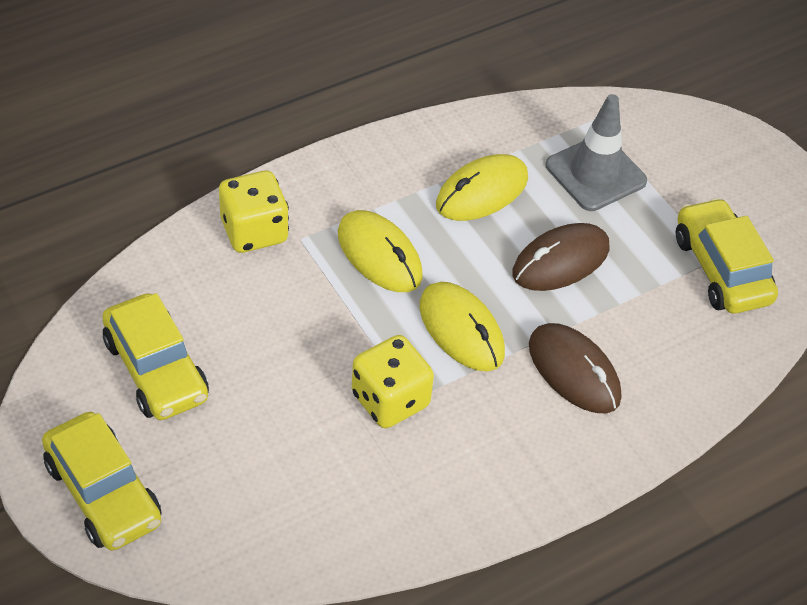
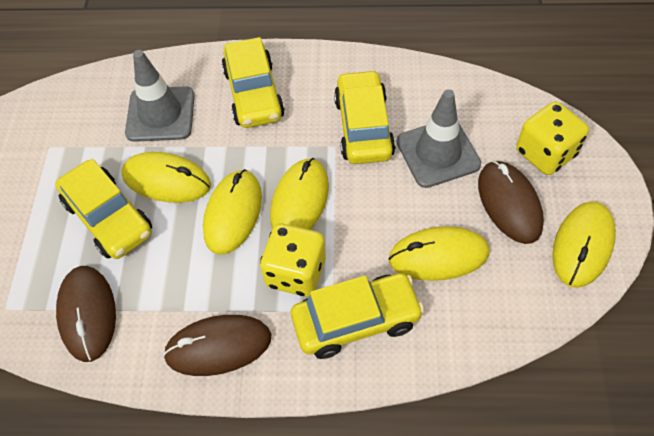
brown mouse: 2 -> 3
grey traffic cone: 1 -> 2
yellow car: 3 -> 4
yellow mouse: 3 -> 5

